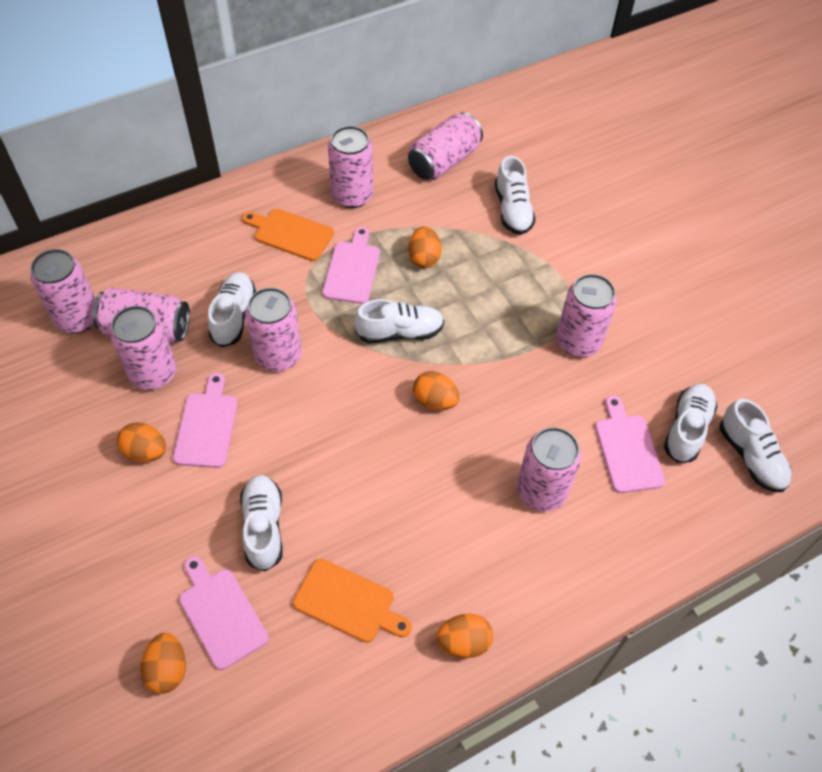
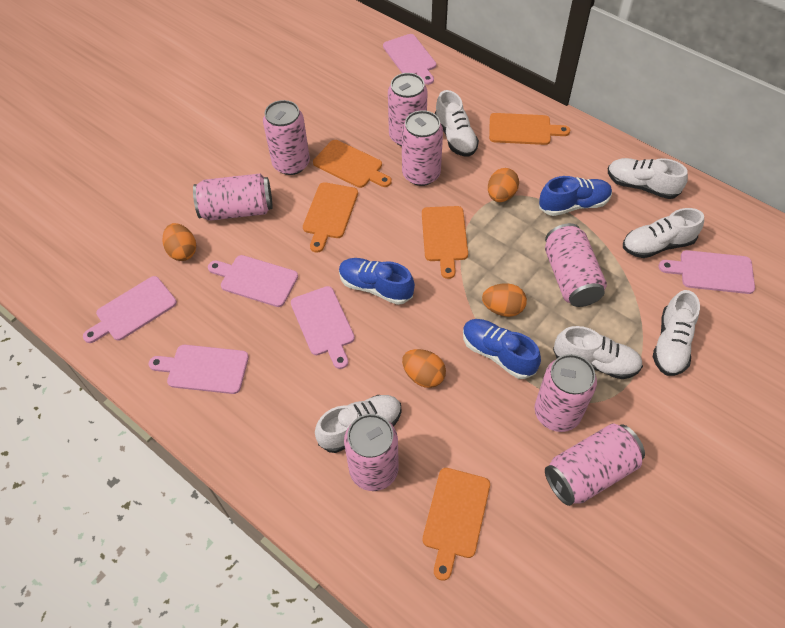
blue shoe: 0 -> 3
orange cutting board: 2 -> 5
orange egg: 5 -> 4
pink cutting board: 4 -> 6

